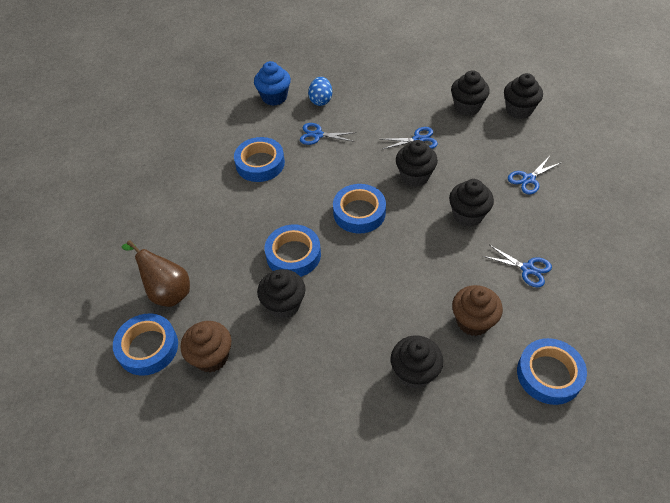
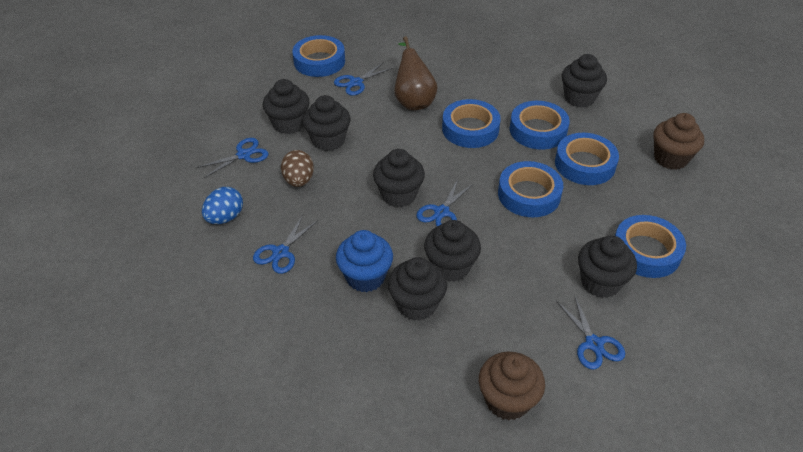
black cupcake: 6 -> 7
blue scissors: 4 -> 5
blue tape: 5 -> 6
brown egg: 0 -> 1

